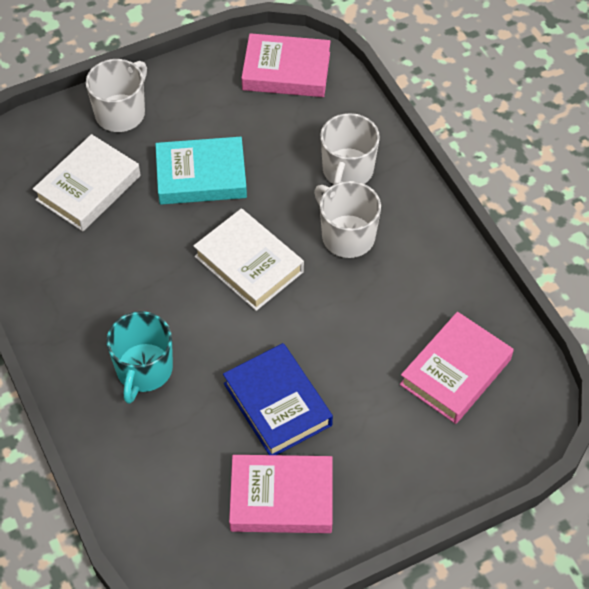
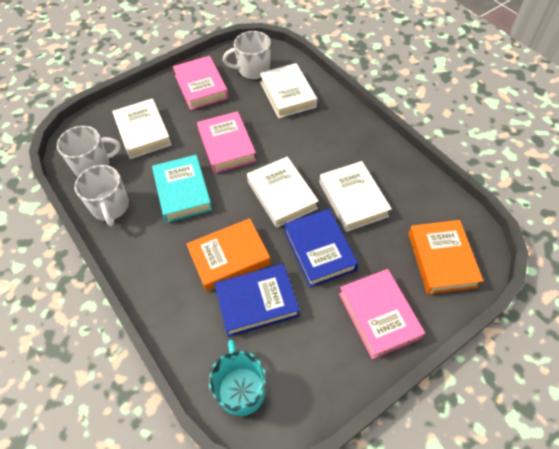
blue book: 1 -> 2
orange book: 0 -> 2
white book: 2 -> 4

